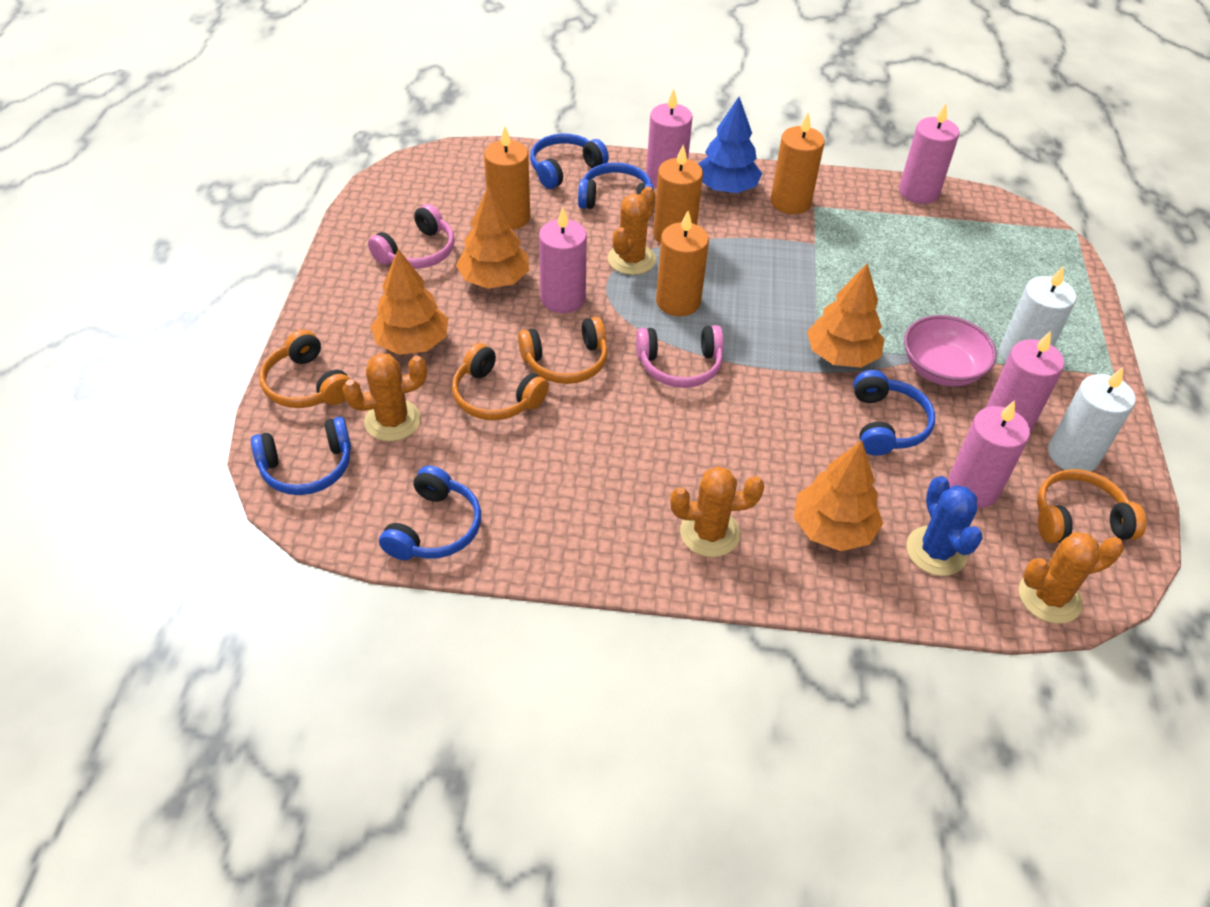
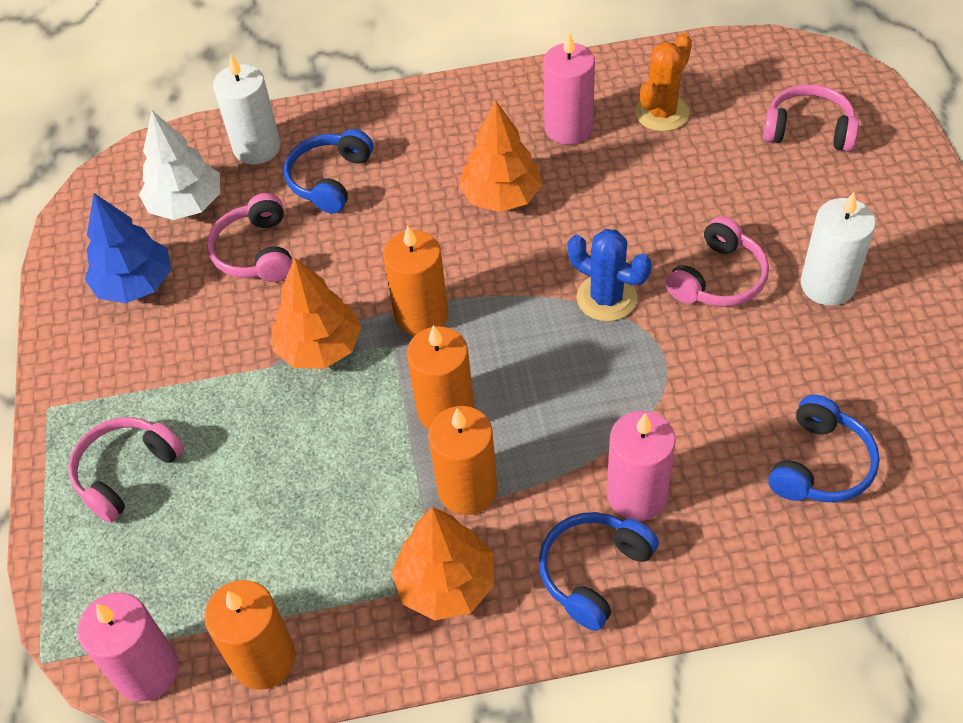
blue headphones: 5 -> 3
orange cactus: 4 -> 1
orange headphones: 4 -> 0
orange tree: 4 -> 3
pink bowl: 1 -> 0
pink candle: 5 -> 3
pink headphones: 2 -> 4
white tree: 0 -> 1

